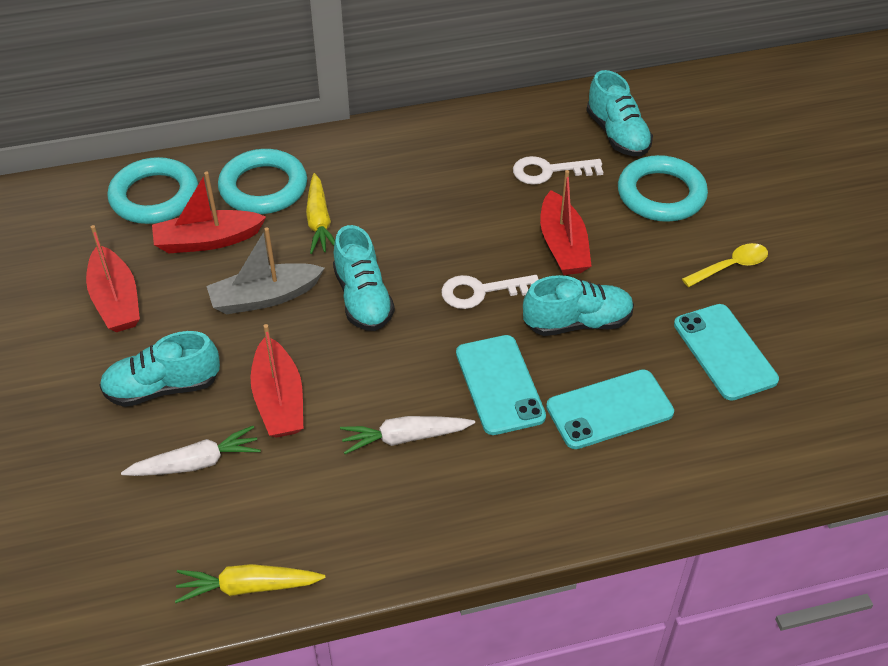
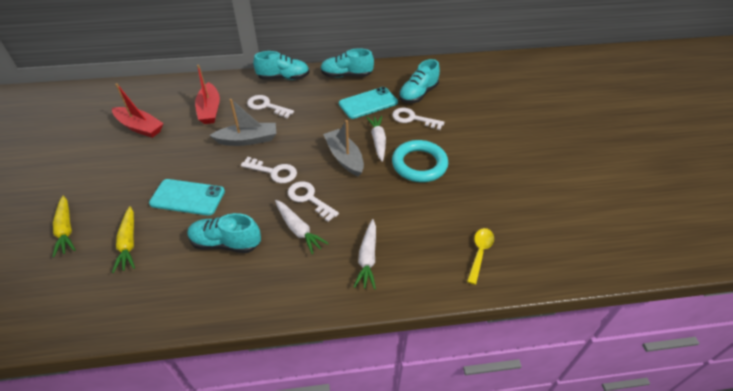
grey boat: 1 -> 2
red boat: 4 -> 2
turquoise phone: 3 -> 2
turquoise ring: 3 -> 1
white carrot: 2 -> 3
white key: 2 -> 4

